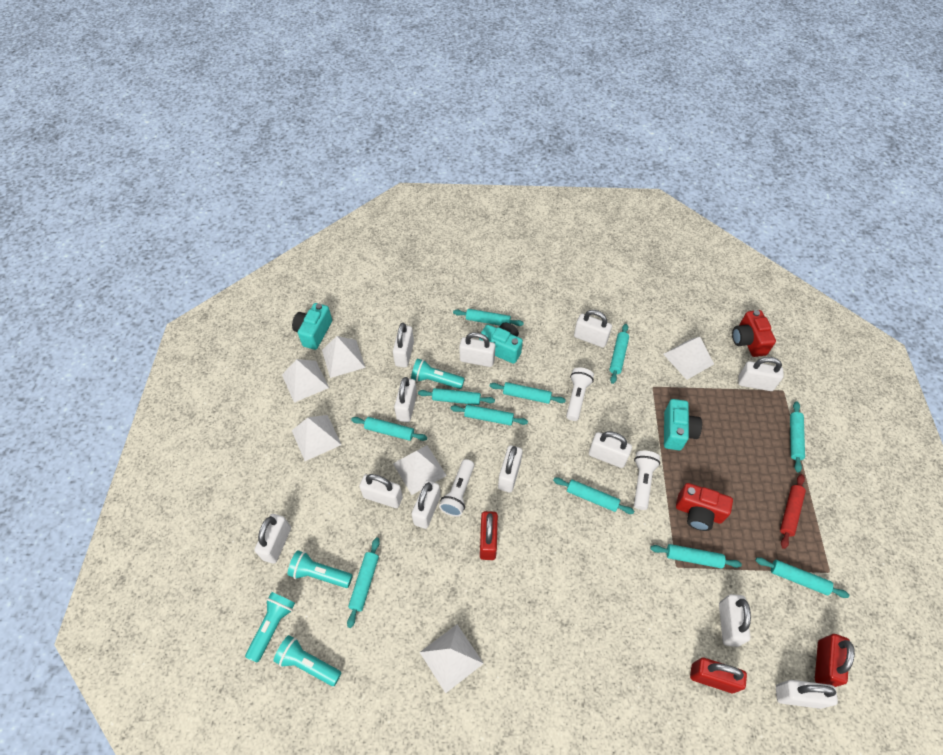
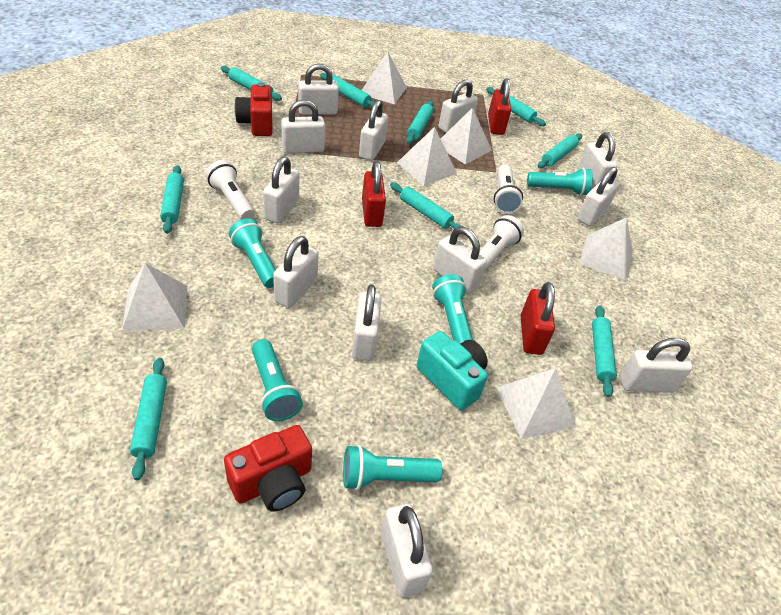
red rolling pin: 1 -> 0
turquoise camera: 3 -> 1
turquoise flashlight: 4 -> 5
turquoise rolling pin: 11 -> 9

